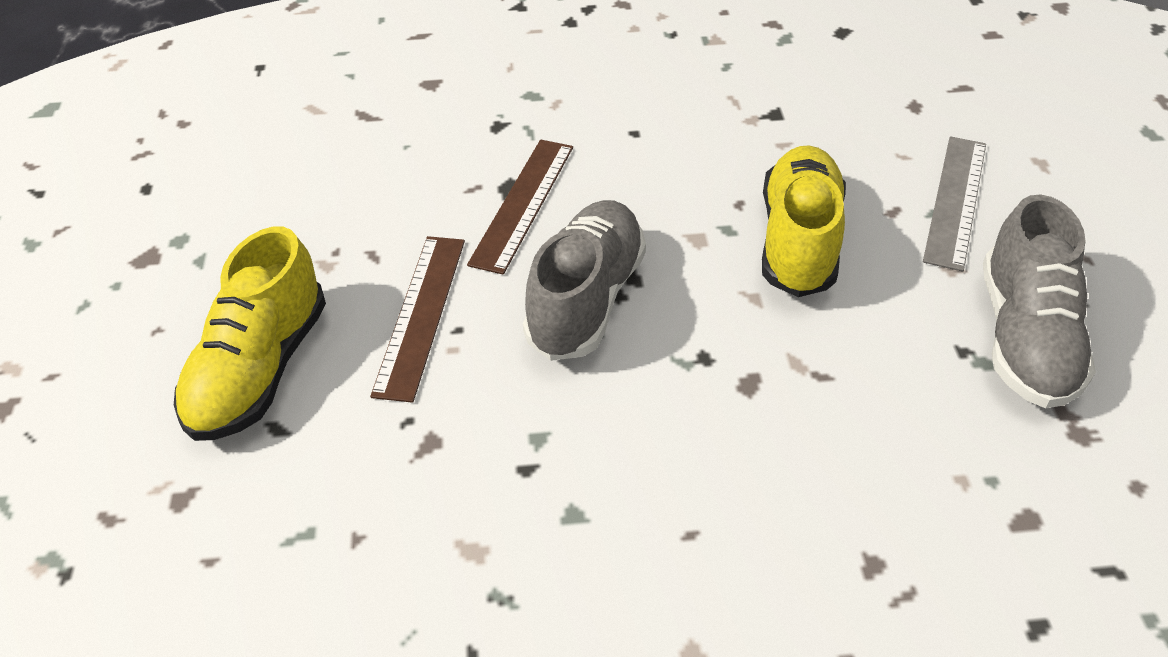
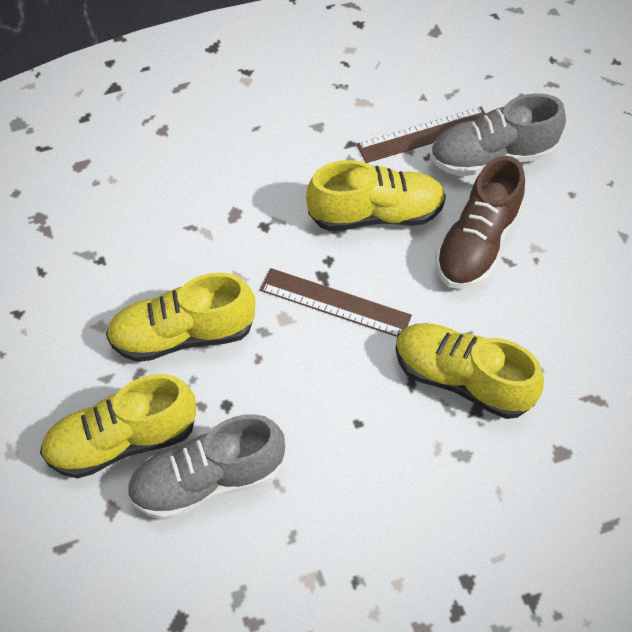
brown shoe: 0 -> 1
grey ruler: 1 -> 0
yellow shoe: 2 -> 4

